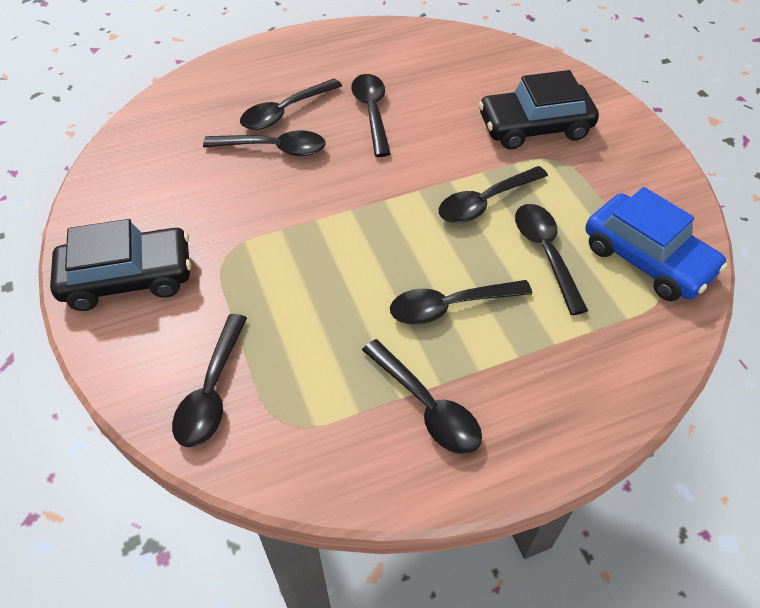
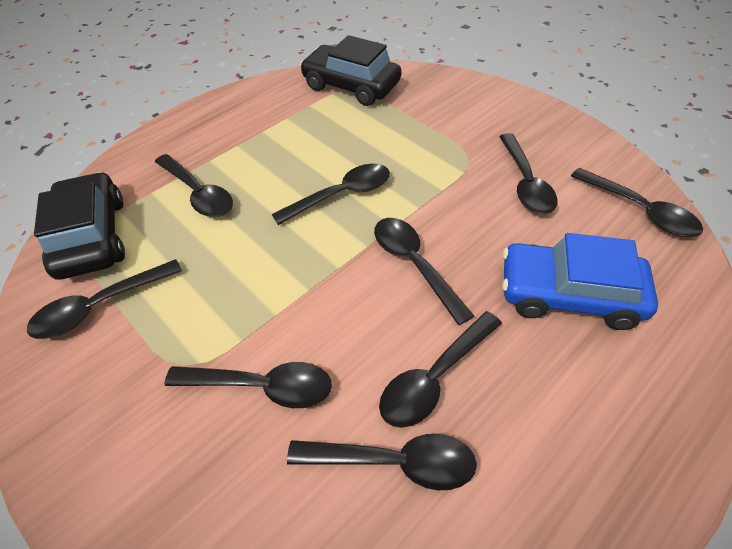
black spoon: 8 -> 9

